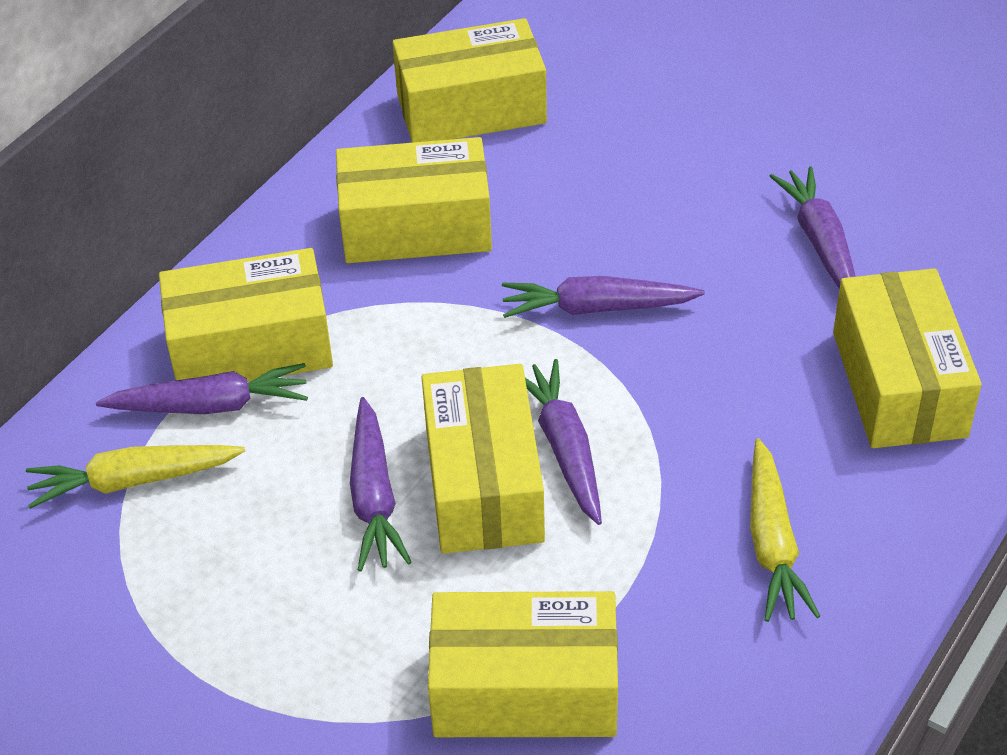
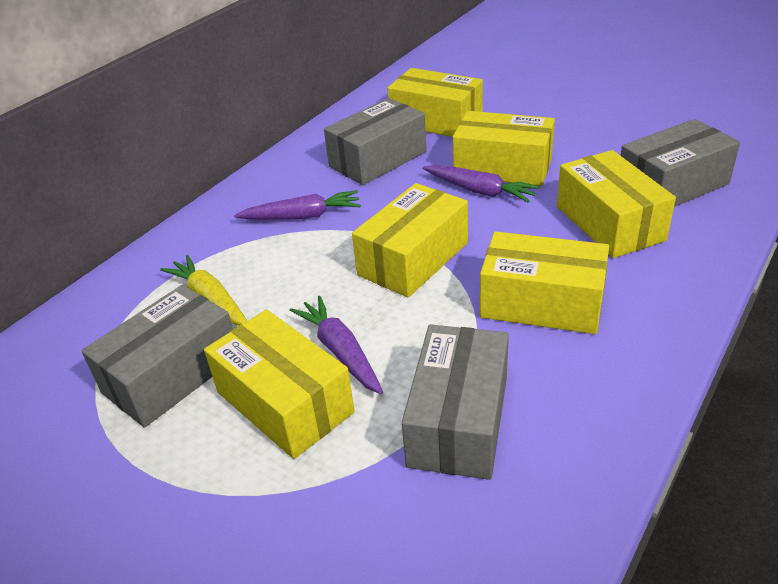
grey box: 0 -> 4
purple carrot: 5 -> 3
yellow carrot: 2 -> 1

